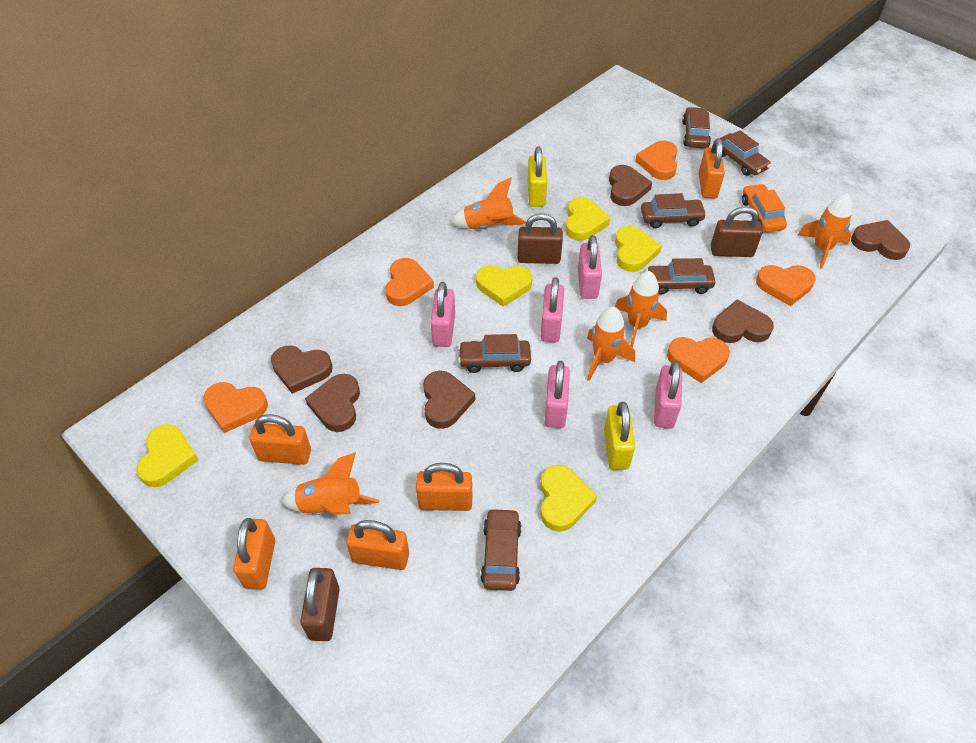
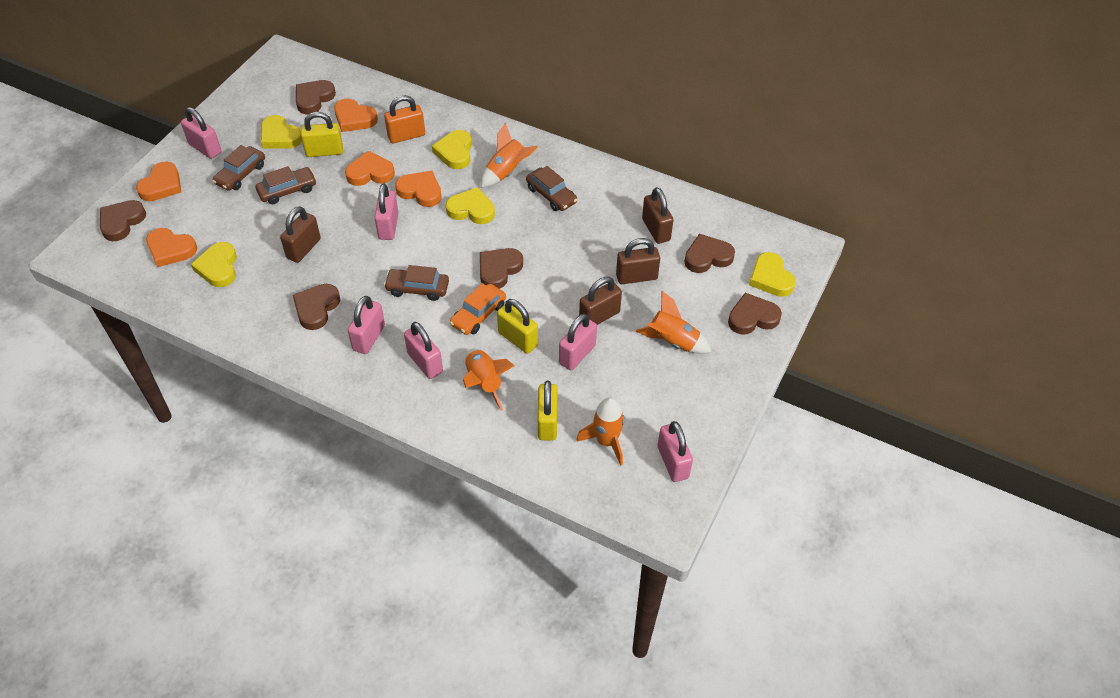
brown car: 6 -> 4
brown padlock: 3 -> 4
orange padlock: 5 -> 1
orange rocket: 5 -> 4
pink padlock: 5 -> 6
yellow padlock: 2 -> 3

